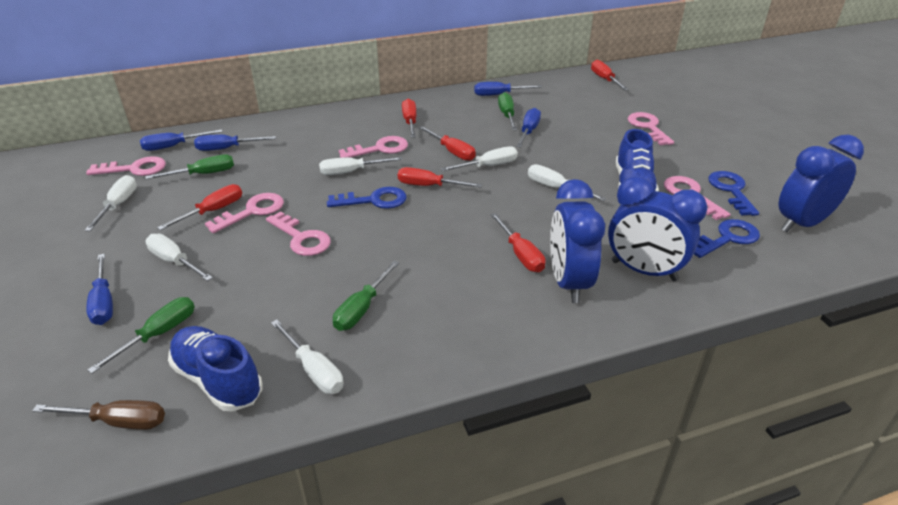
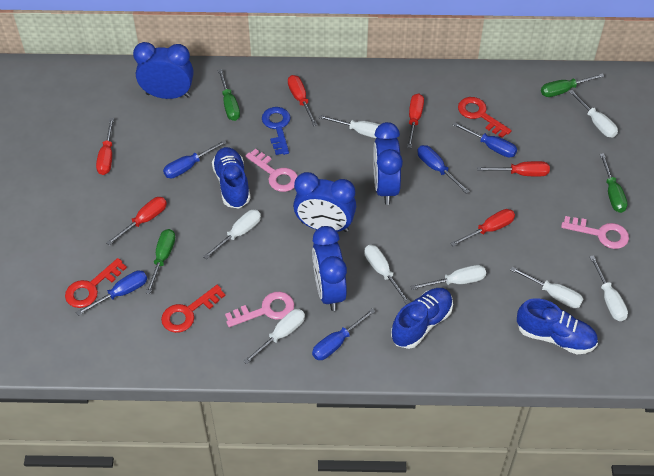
blue clock: 3 -> 4
blue key: 3 -> 1
blue shoe: 2 -> 3
brown screwdriver: 1 -> 0
pink key: 6 -> 3
red key: 0 -> 3
white screwdriver: 6 -> 8

